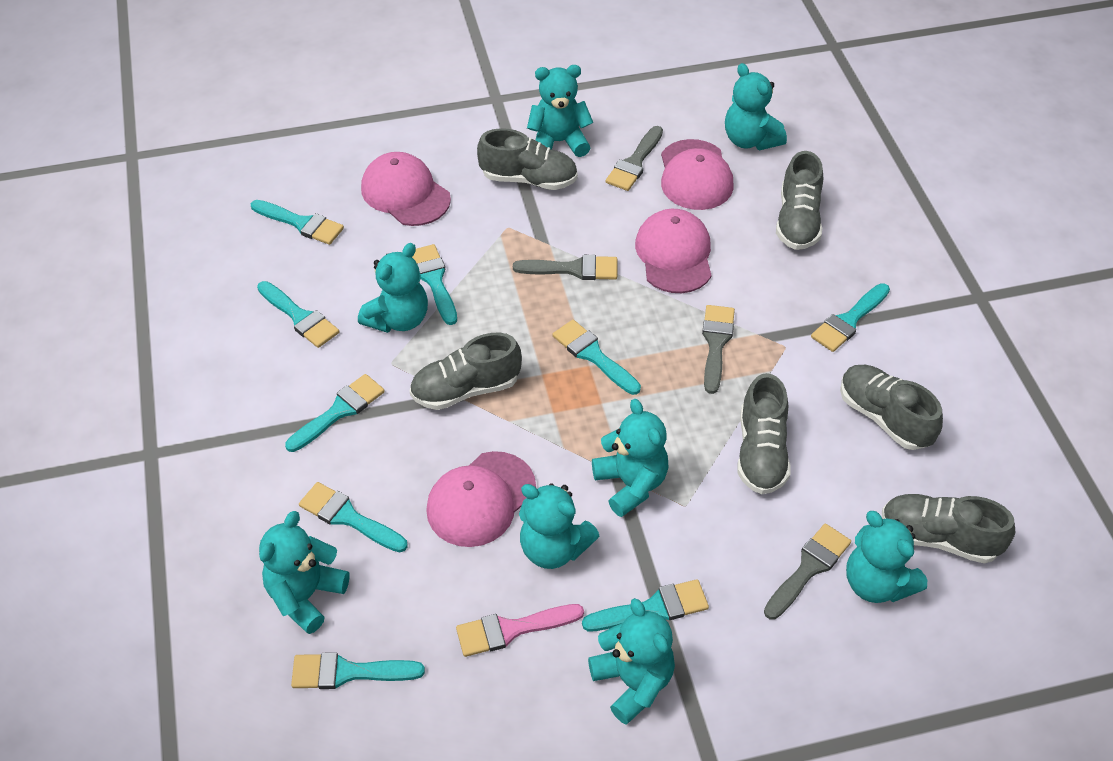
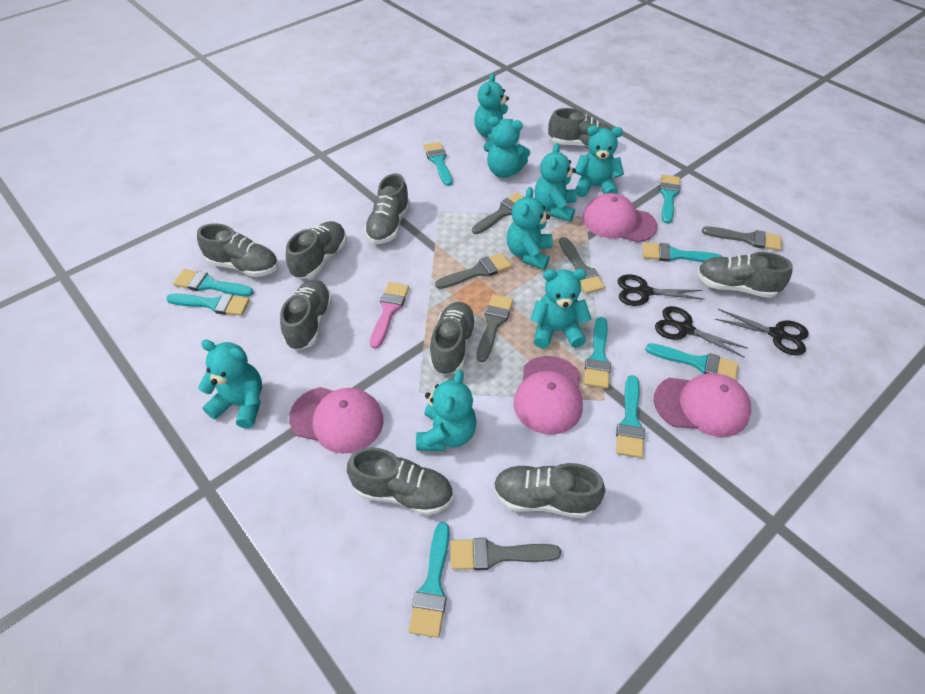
black scissors: 0 -> 3
grey brush: 4 -> 6
grey shoe: 6 -> 9

